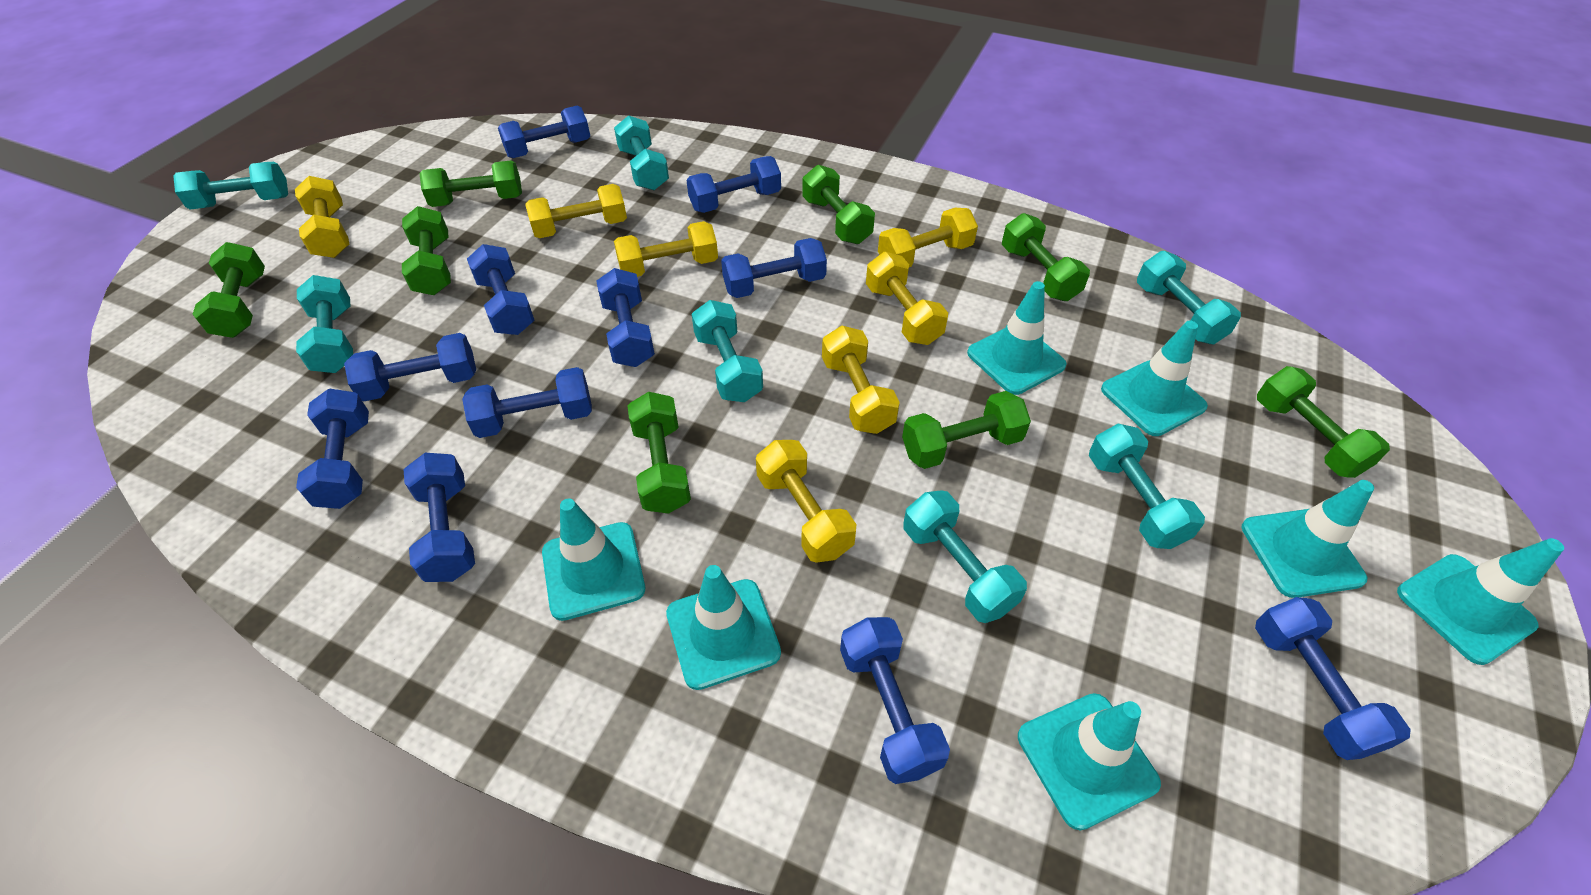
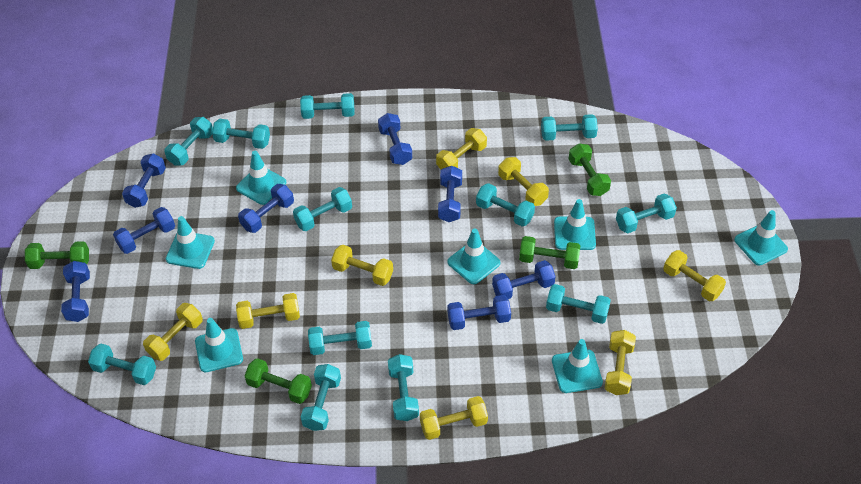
blue dumbbell: 11 -> 8
green dumbbell: 8 -> 4
turquoise dumbbell: 7 -> 12
yellow dumbbell: 7 -> 8

